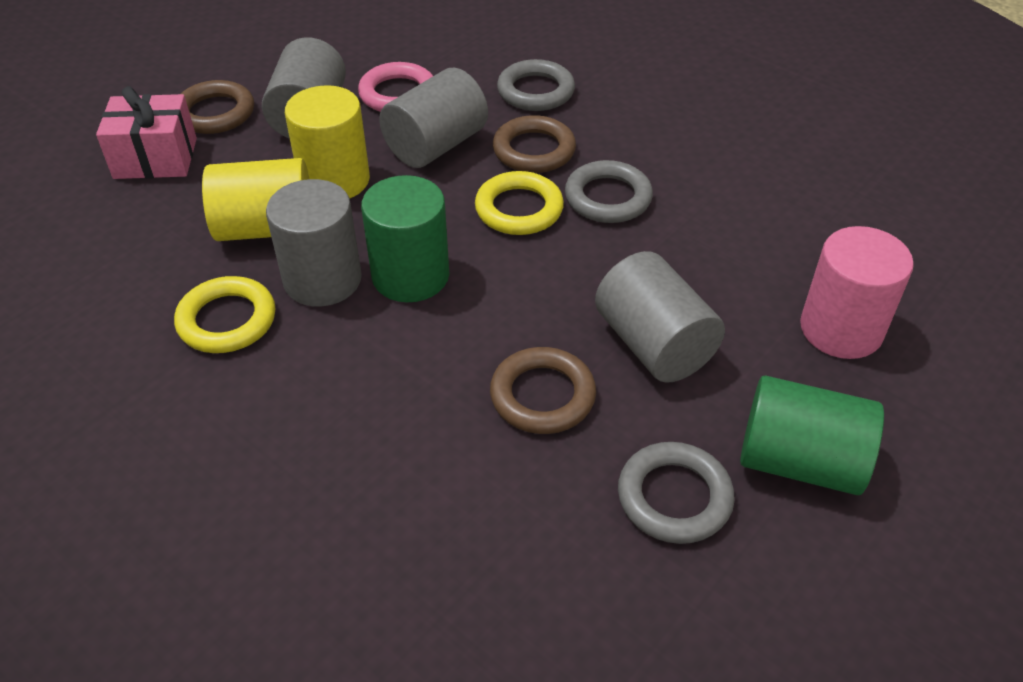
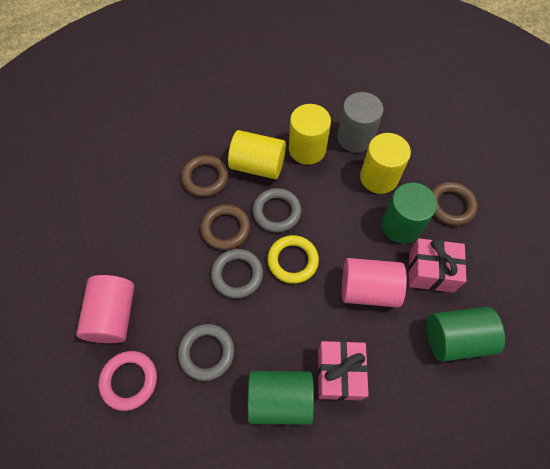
green cylinder: 2 -> 3
grey cylinder: 4 -> 1
pink cylinder: 1 -> 2
pink gift: 1 -> 2
yellow cylinder: 2 -> 3
yellow ring: 2 -> 1

